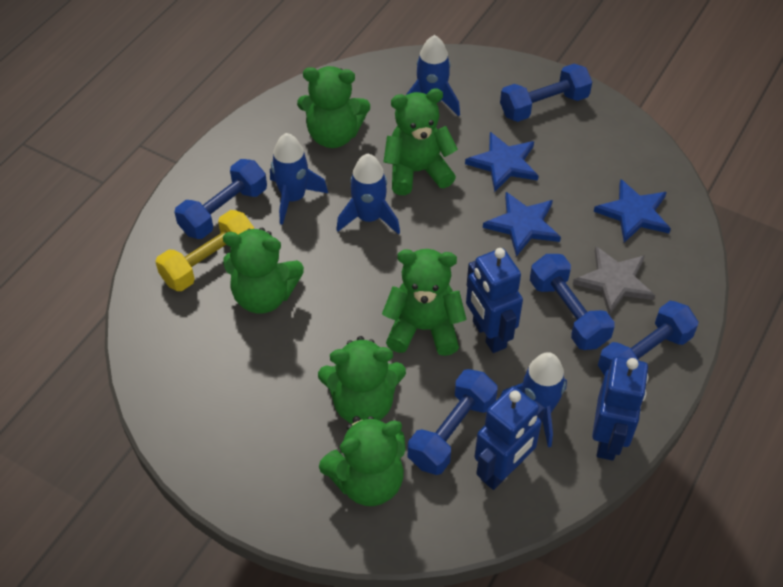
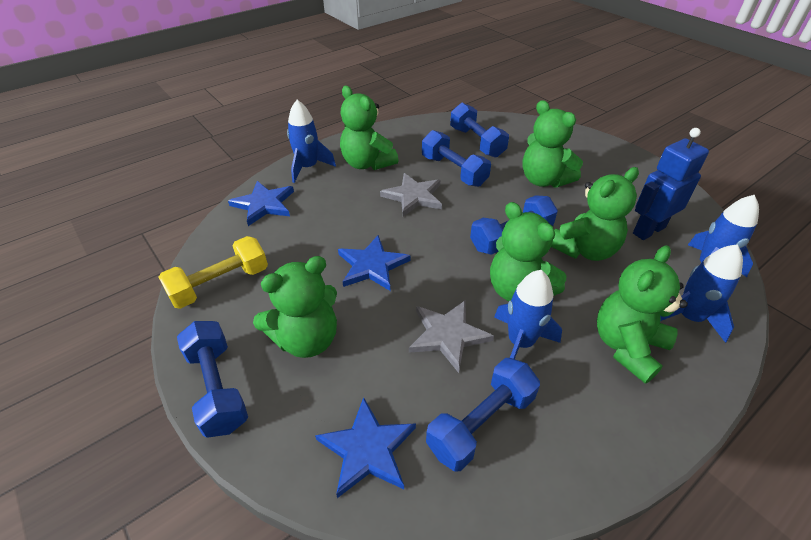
blue robot: 3 -> 1
grey star: 1 -> 2

